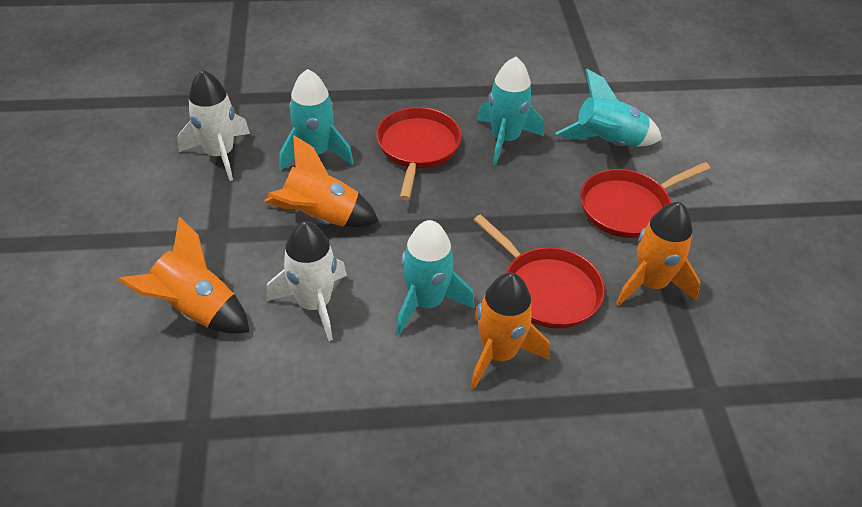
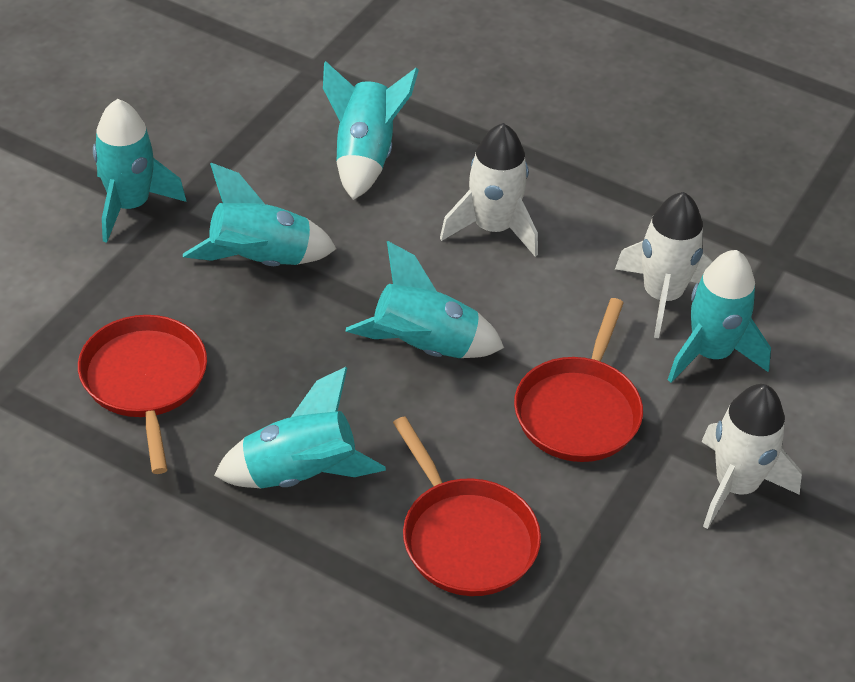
orange rocket: 4 -> 0
turquoise rocket: 4 -> 6
white rocket: 2 -> 3

